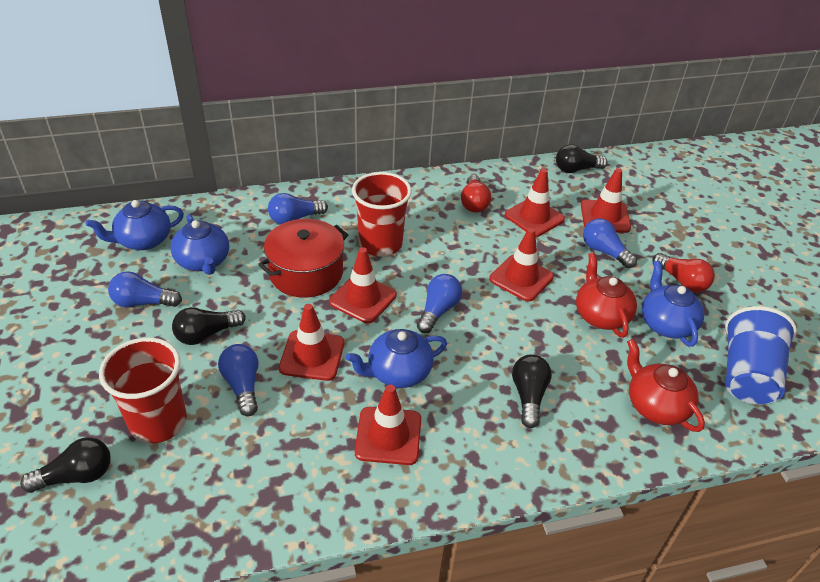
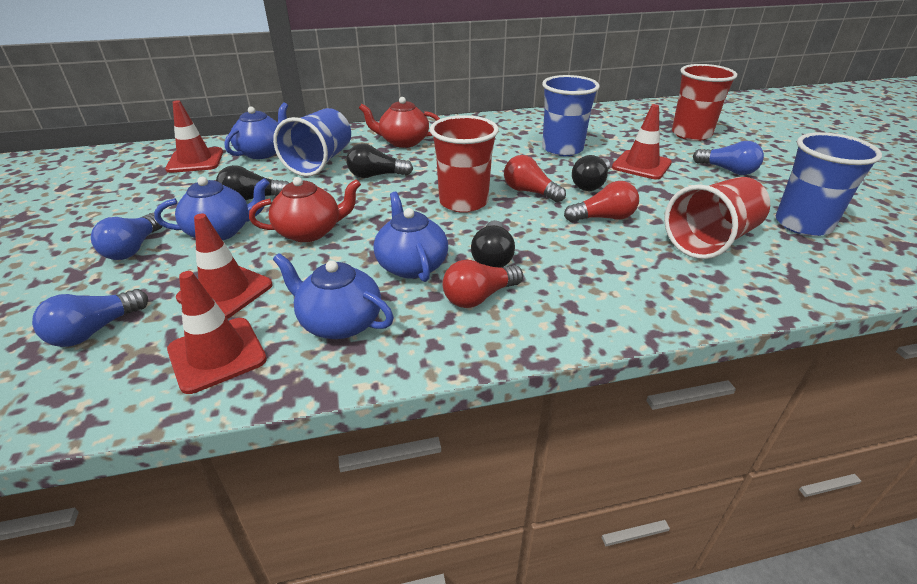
blue cup: 1 -> 3
blue light bulb: 5 -> 3
red cup: 2 -> 3
red light bulb: 2 -> 3
red pot: 1 -> 0
red traffic cone: 6 -> 4

